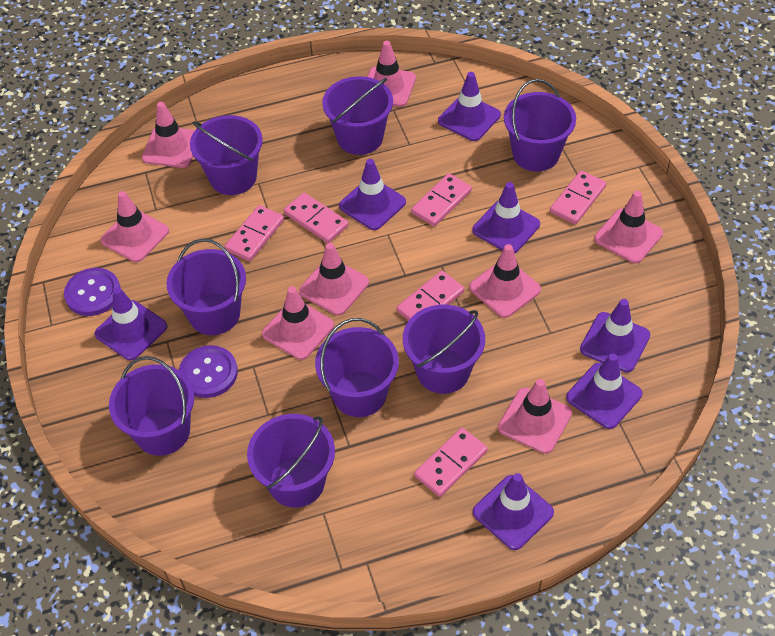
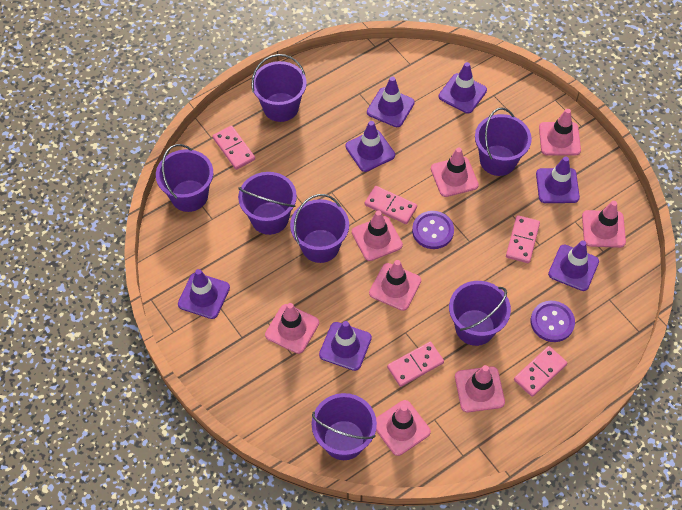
pink domino: 6 -> 5
purple bucket: 8 -> 7

